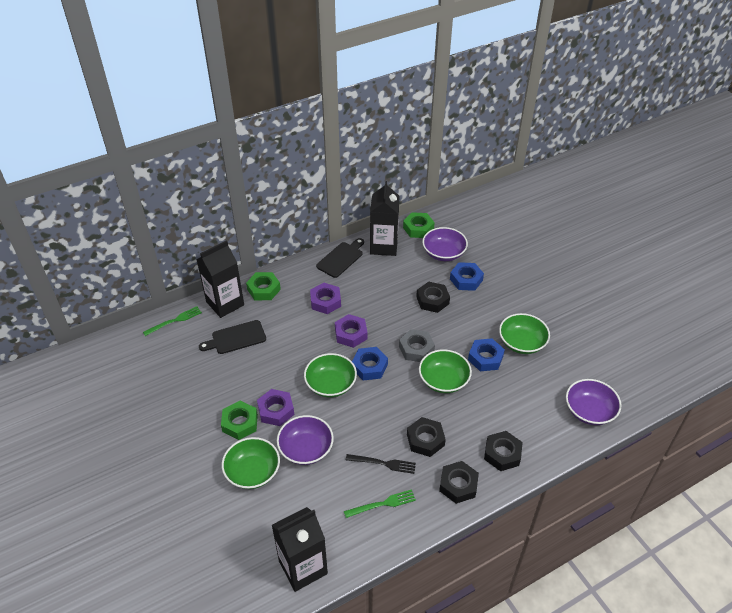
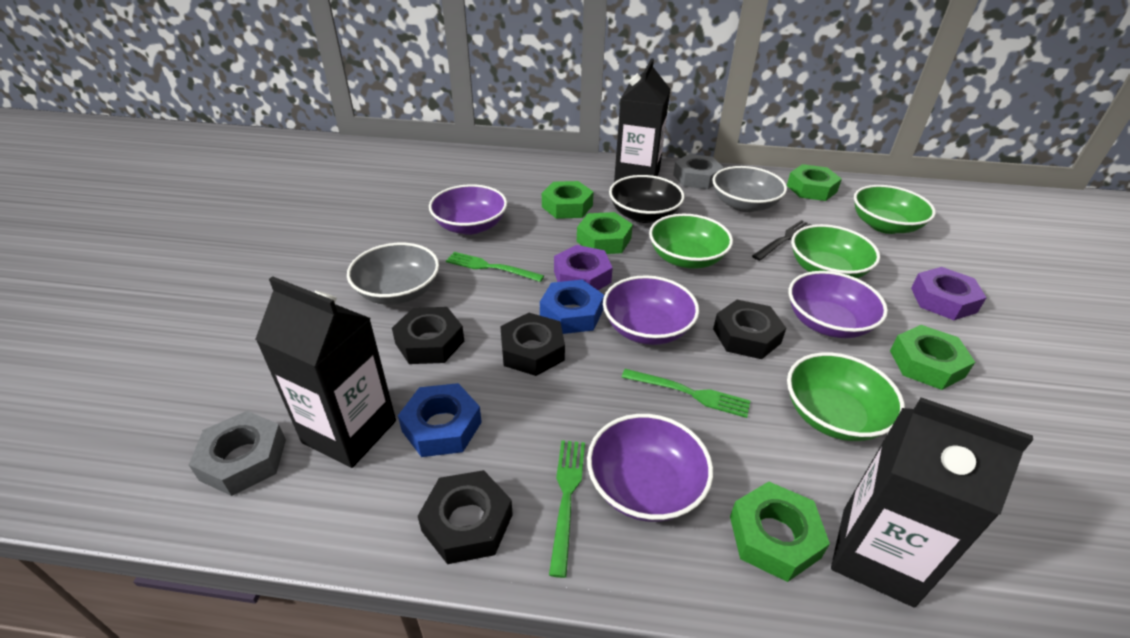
black bowl: 0 -> 1
black cutting board: 2 -> 0
blue nut: 3 -> 2
green fork: 2 -> 3
green nut: 3 -> 5
grey bowl: 0 -> 2
grey nut: 1 -> 2
purple bowl: 3 -> 4
purple nut: 3 -> 2

